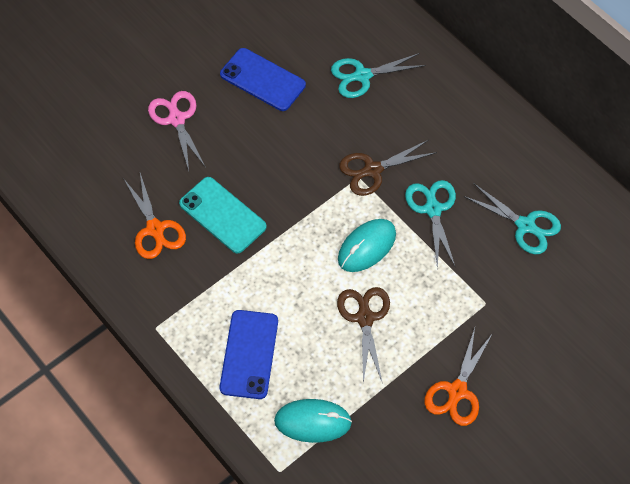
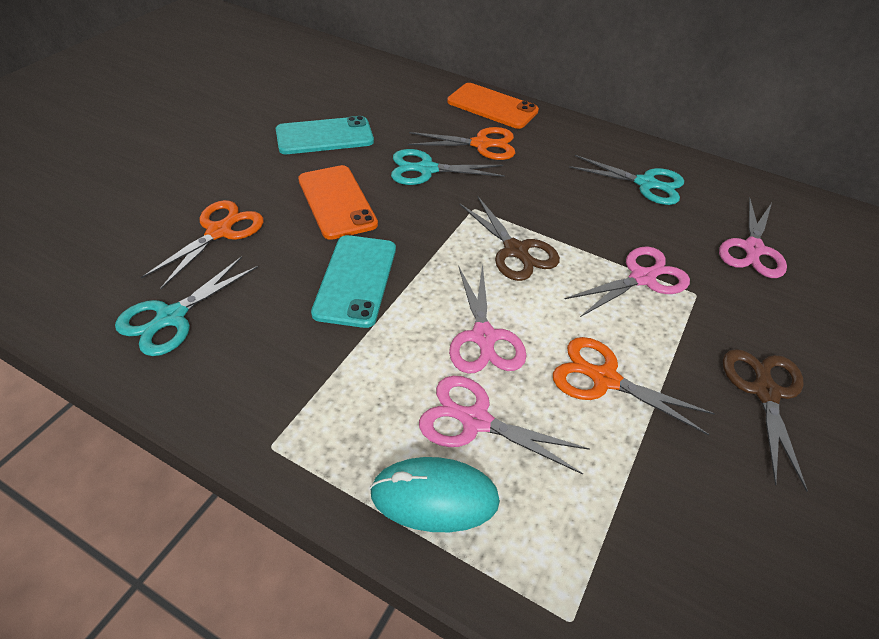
blue phone: 2 -> 0
orange phone: 0 -> 2
orange scissors: 2 -> 3
pink scissors: 1 -> 4
turquoise mouse: 2 -> 1
turquoise phone: 1 -> 2

